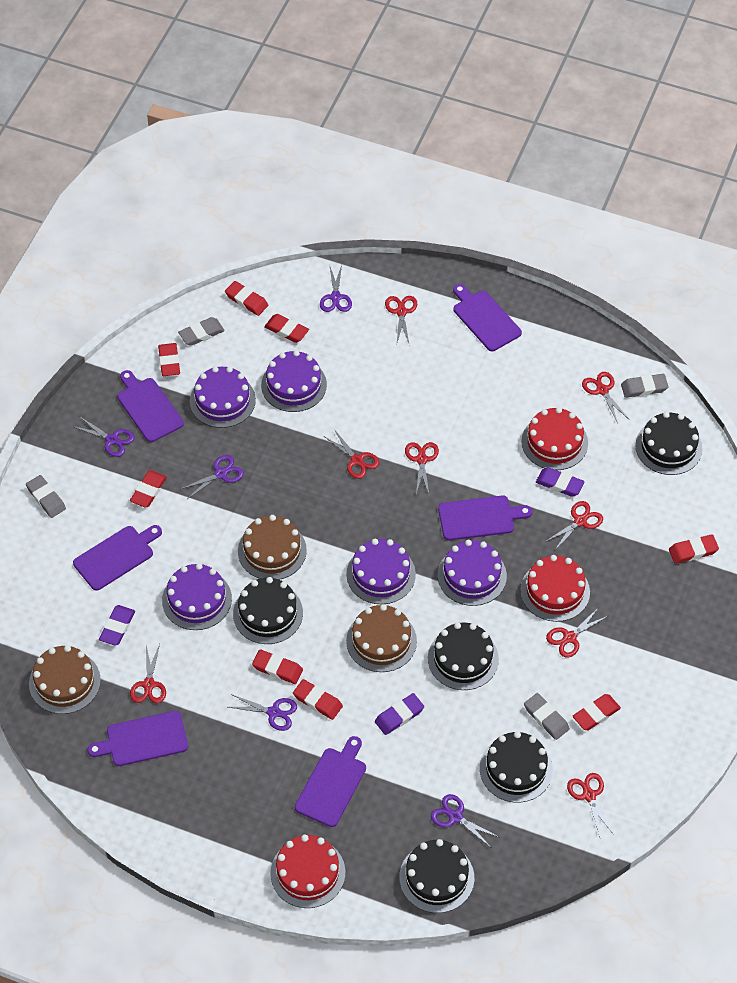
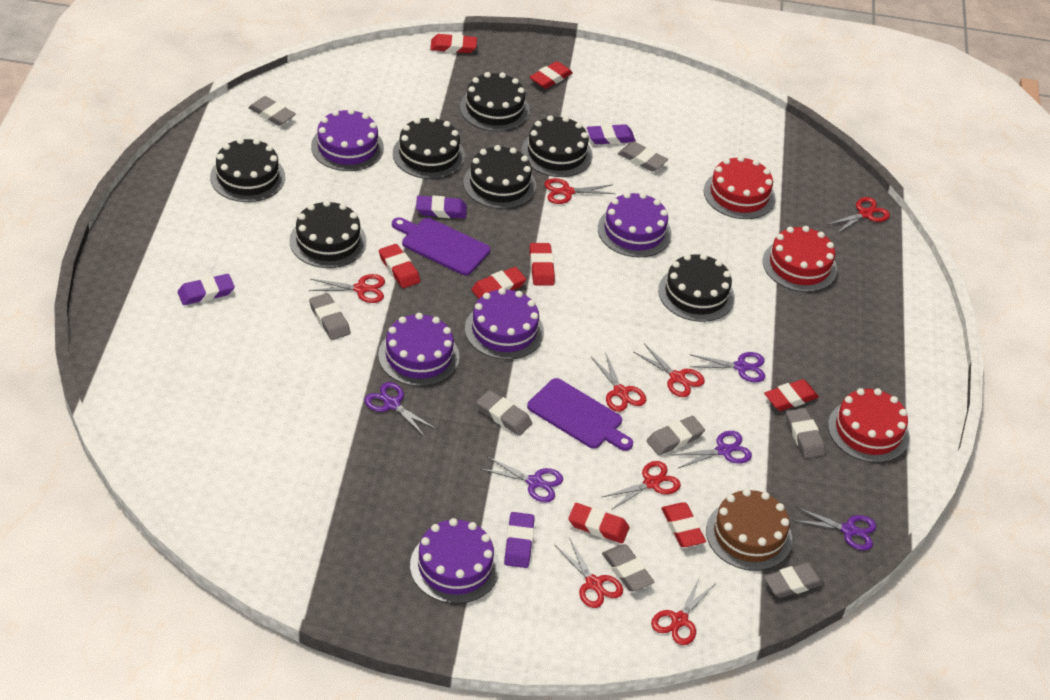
black cake: 5 -> 7
brown cake: 3 -> 1
grey eraser: 4 -> 8
purple cutting board: 6 -> 2
purple eraser: 3 -> 4

